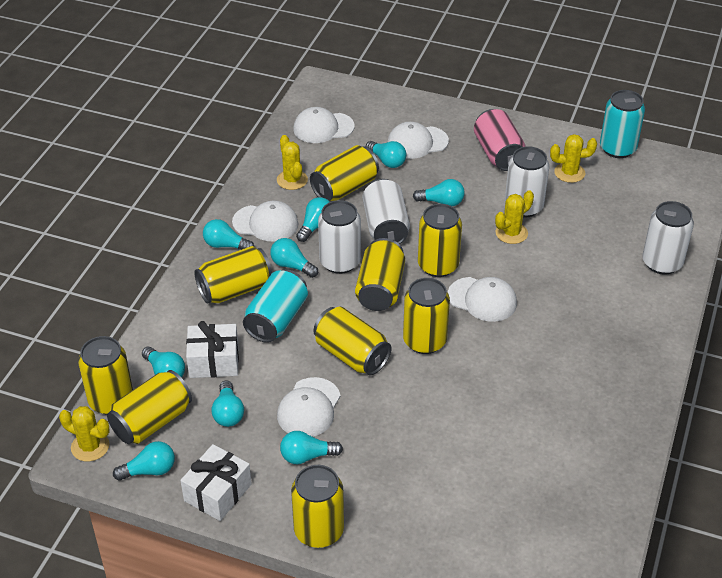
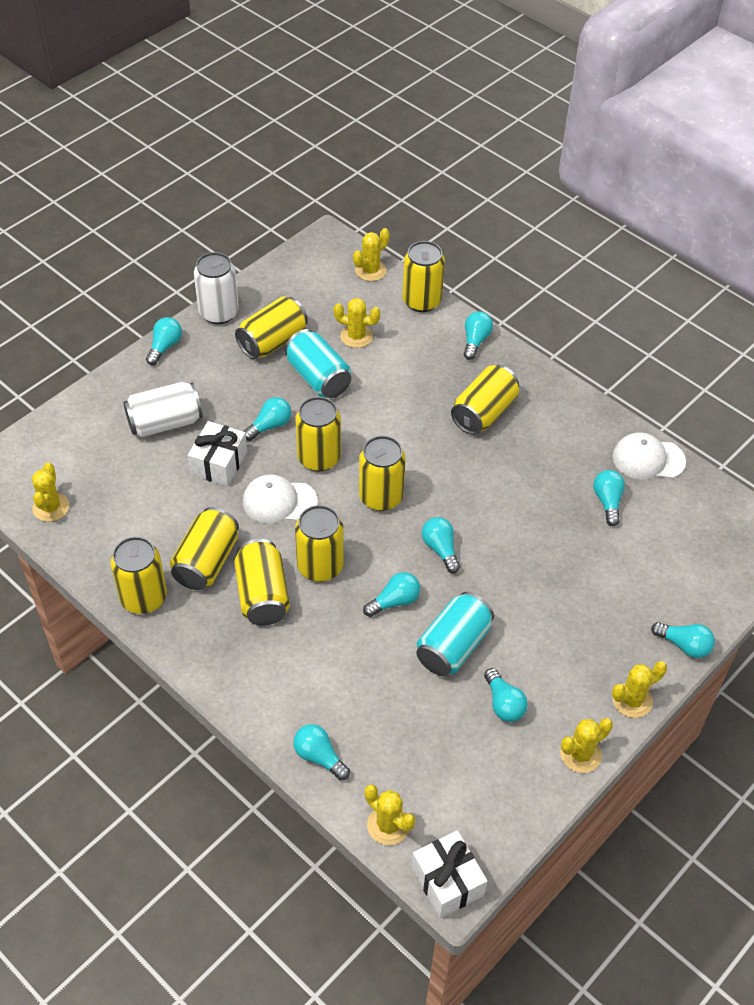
pink can: 1 -> 0
white can: 4 -> 2
white cap: 5 -> 2
yellow cactus: 4 -> 6

